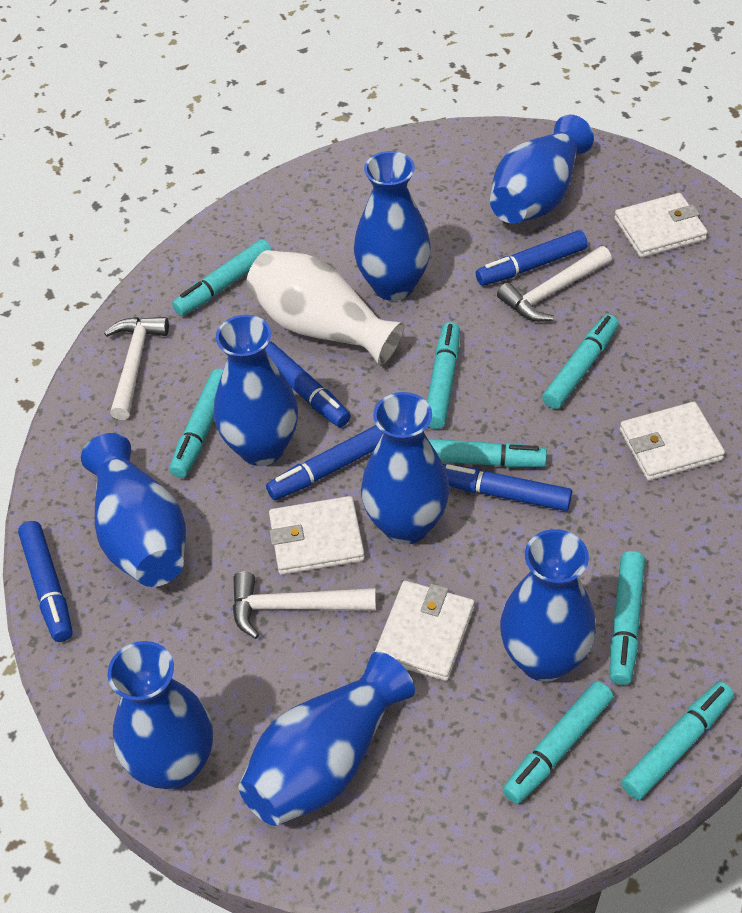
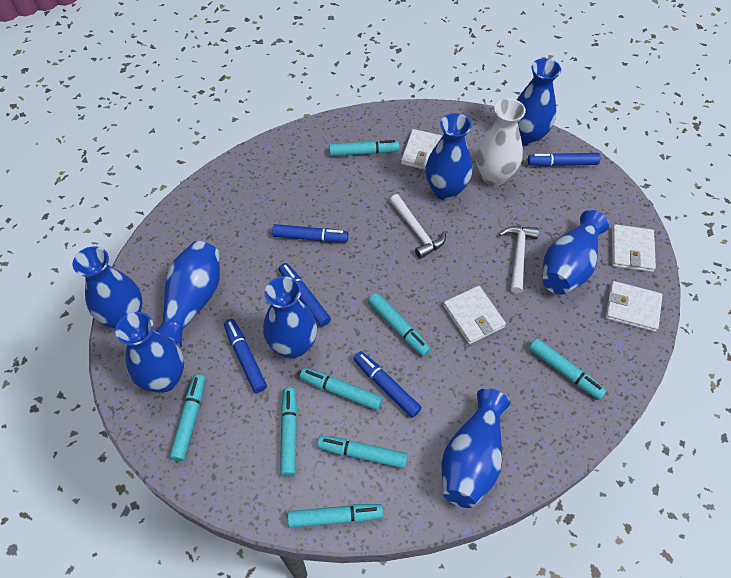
white hammer: 3 -> 2

